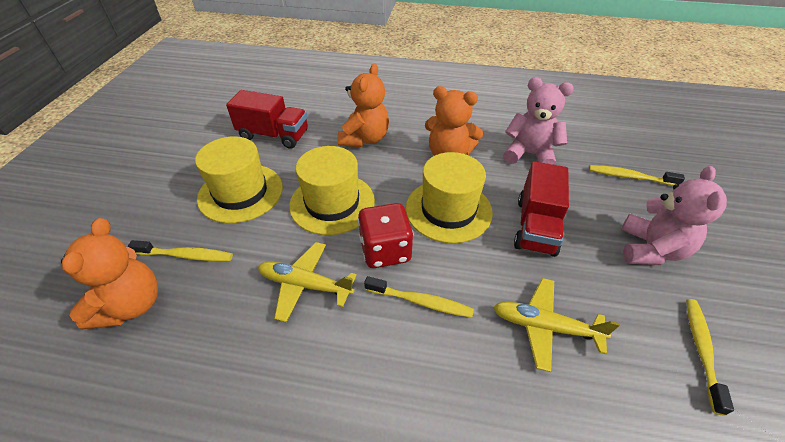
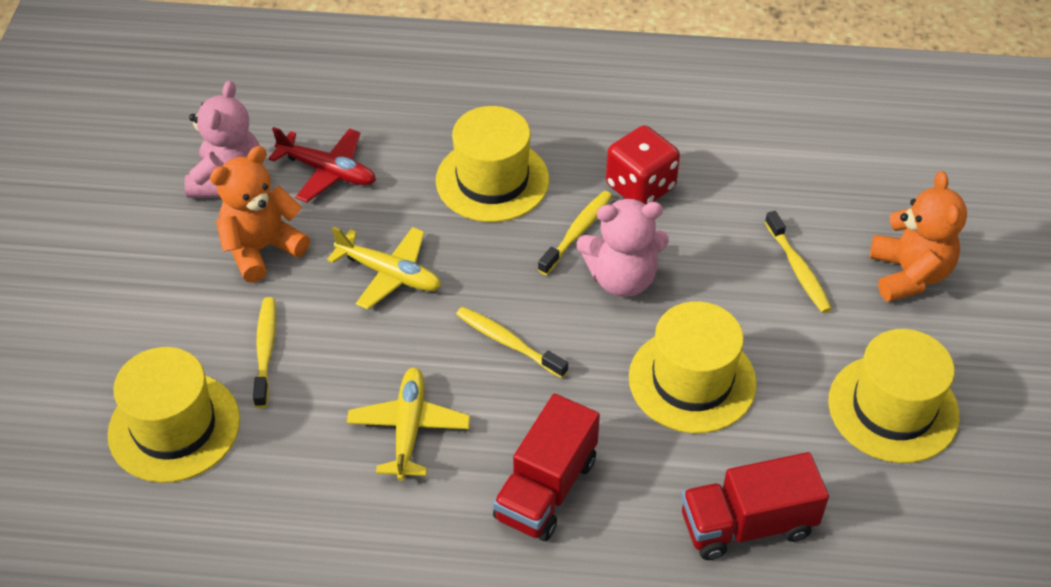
orange teddy bear: 3 -> 2
red plane: 0 -> 1
yellow hat: 3 -> 4

